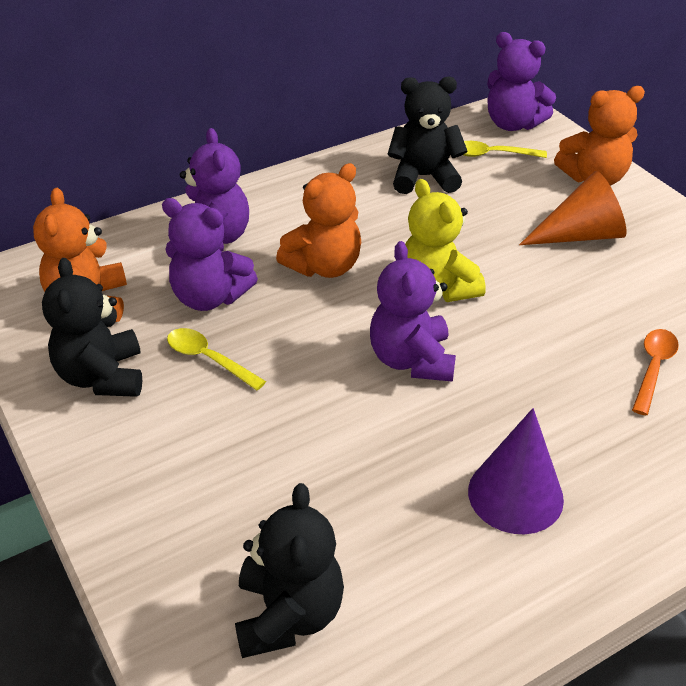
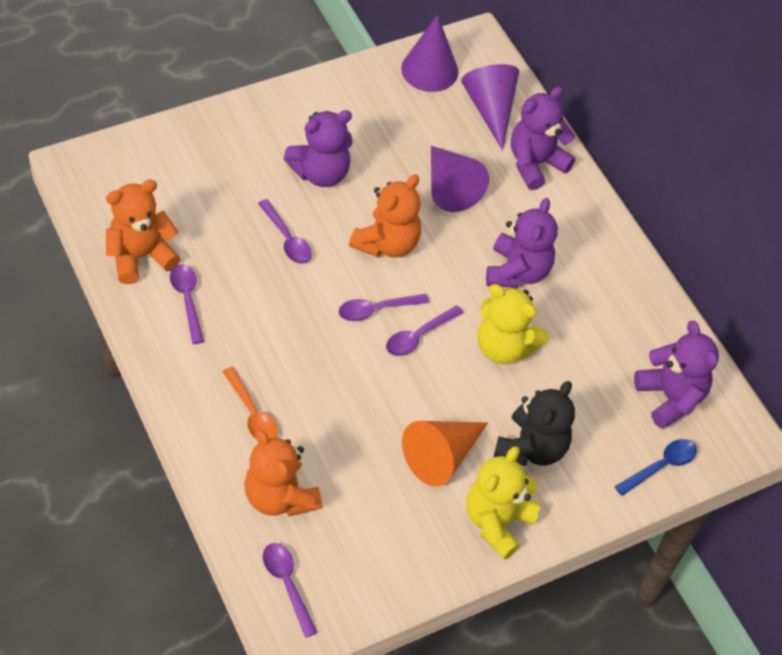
black teddy bear: 3 -> 1
blue spoon: 0 -> 1
purple cone: 1 -> 3
purple spoon: 0 -> 5
yellow spoon: 2 -> 0
yellow teddy bear: 1 -> 2

